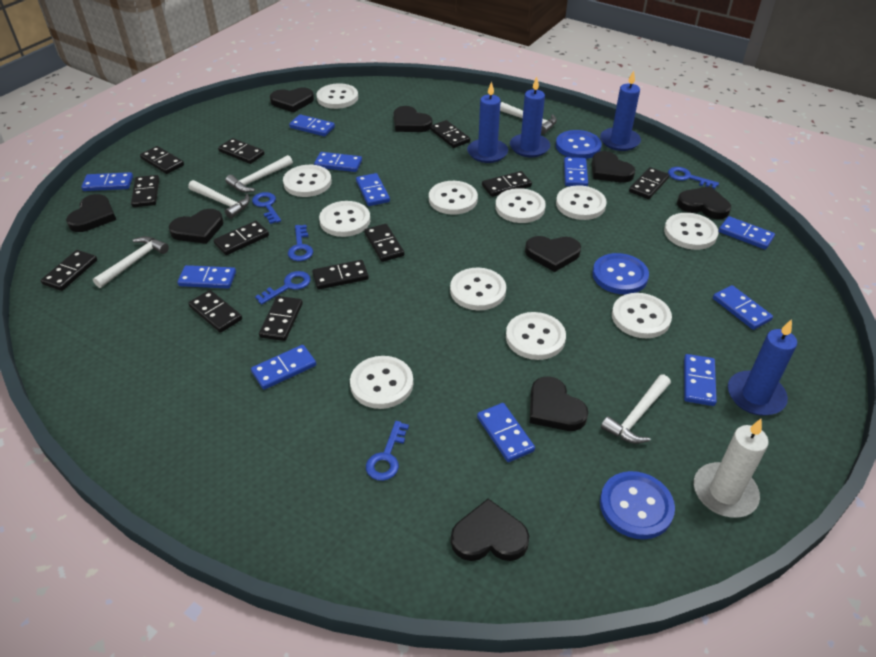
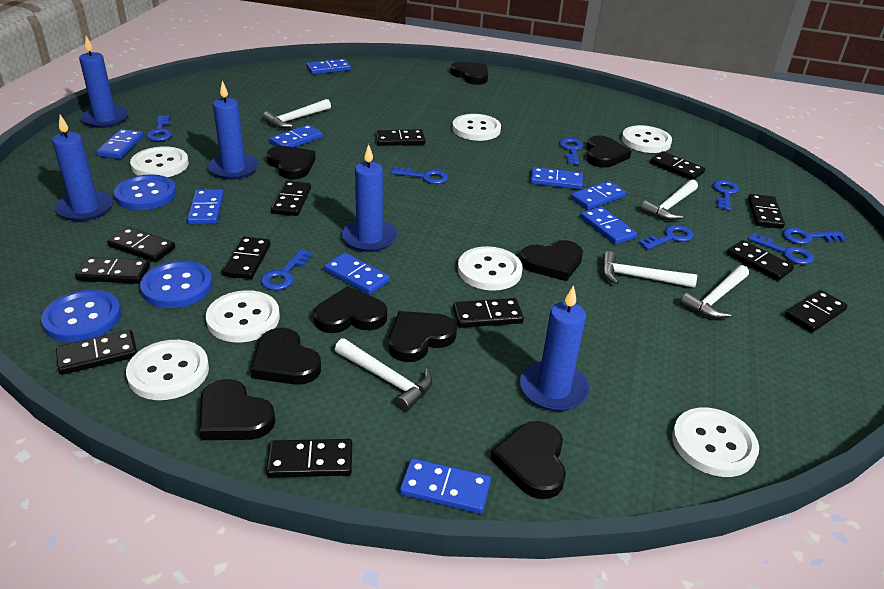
blue candle: 4 -> 5
blue domino: 11 -> 9
blue key: 5 -> 8
white button: 11 -> 7
white candle: 1 -> 0

